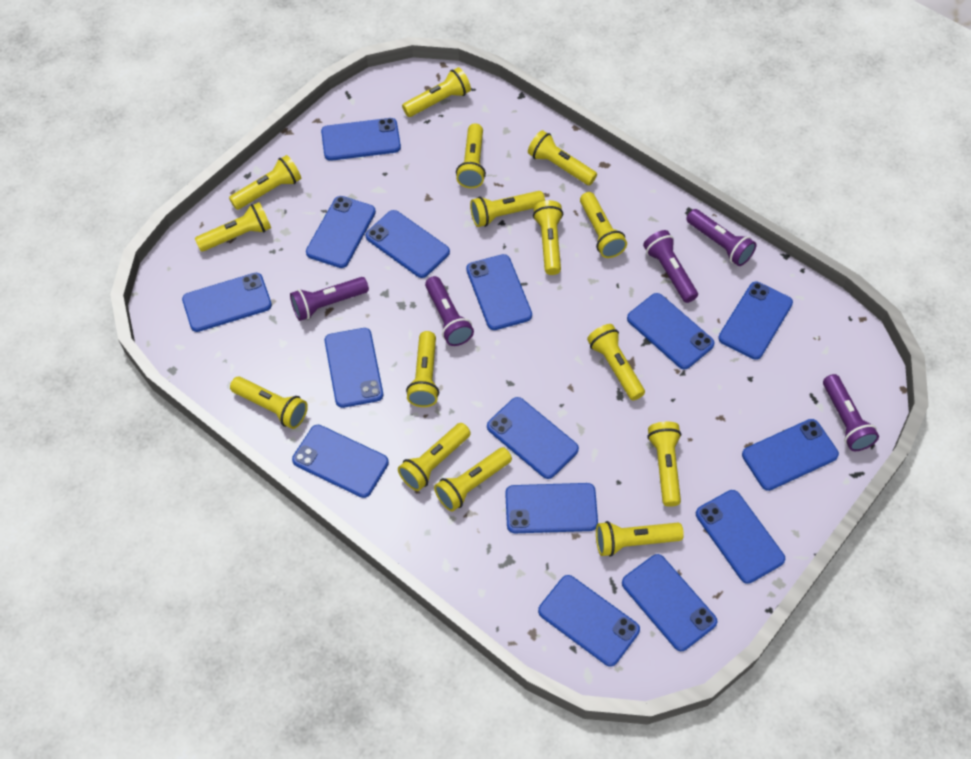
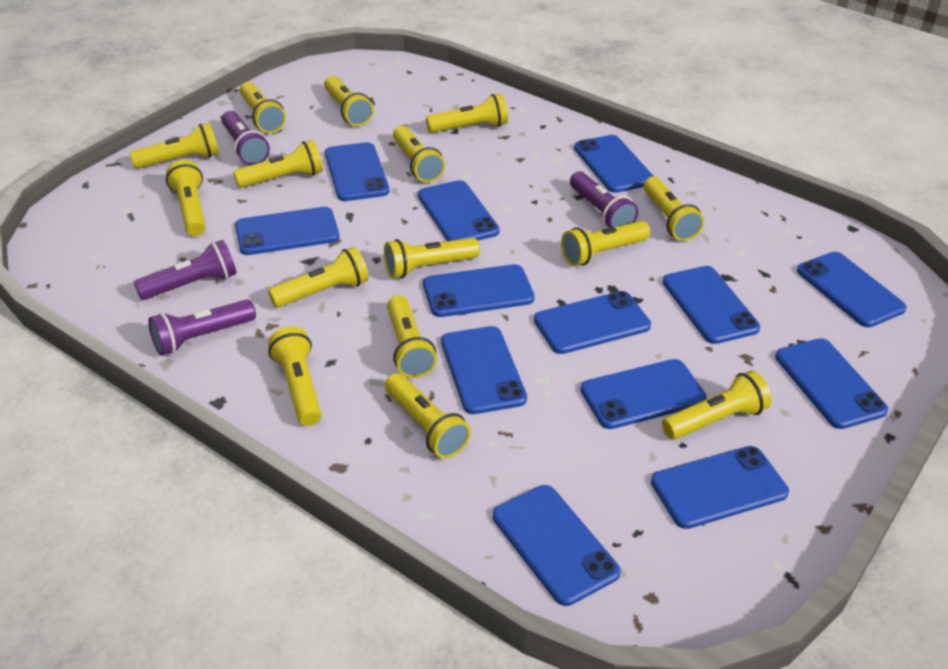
blue phone: 15 -> 13
purple flashlight: 5 -> 4

